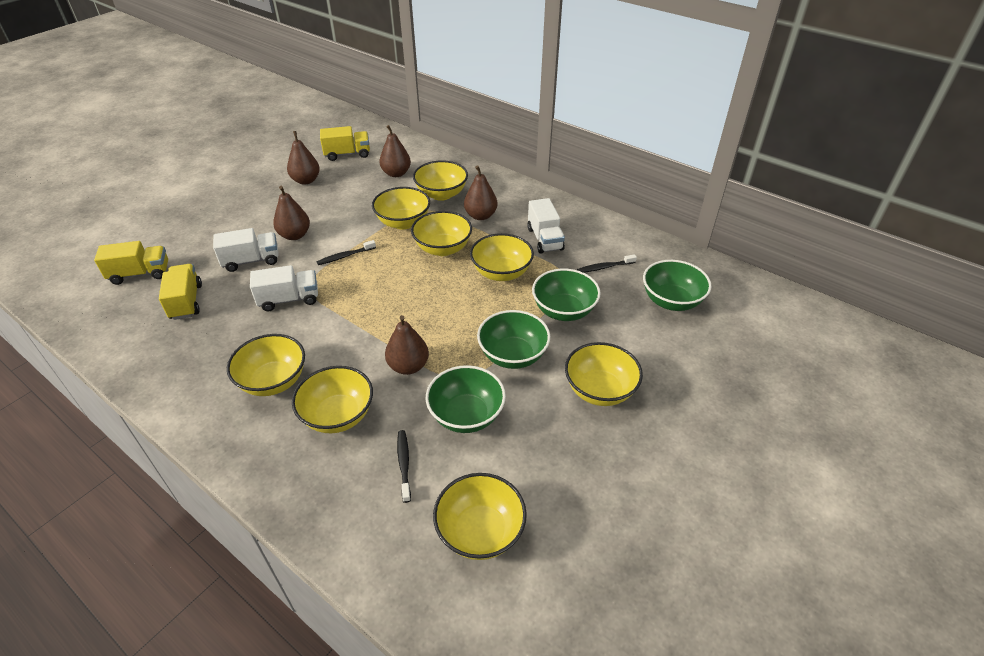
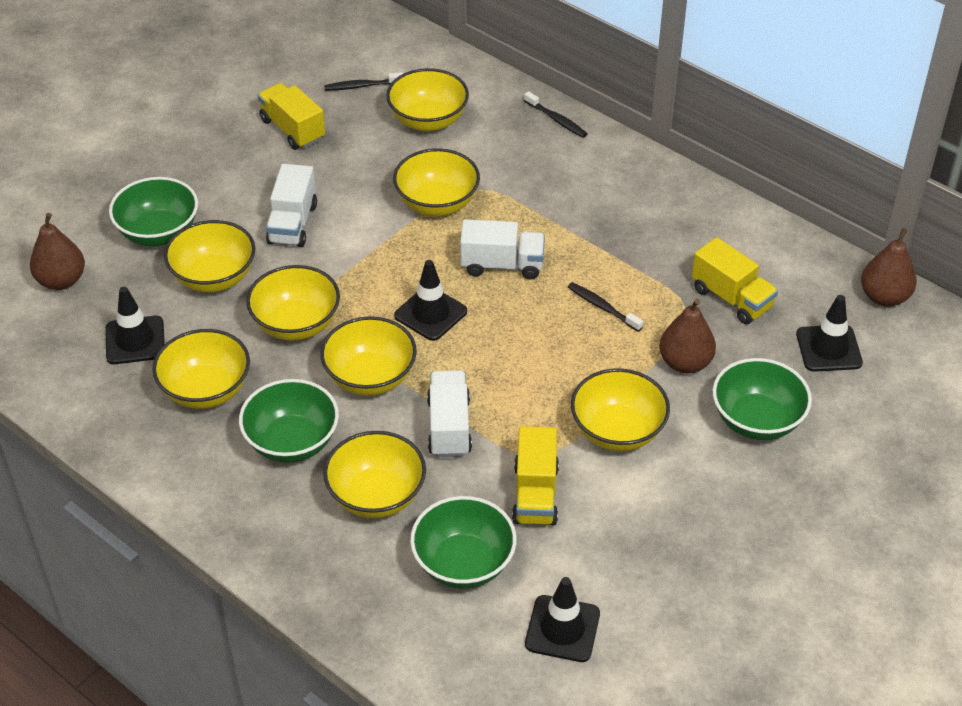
black traffic cone: 0 -> 4
brown pear: 5 -> 3

